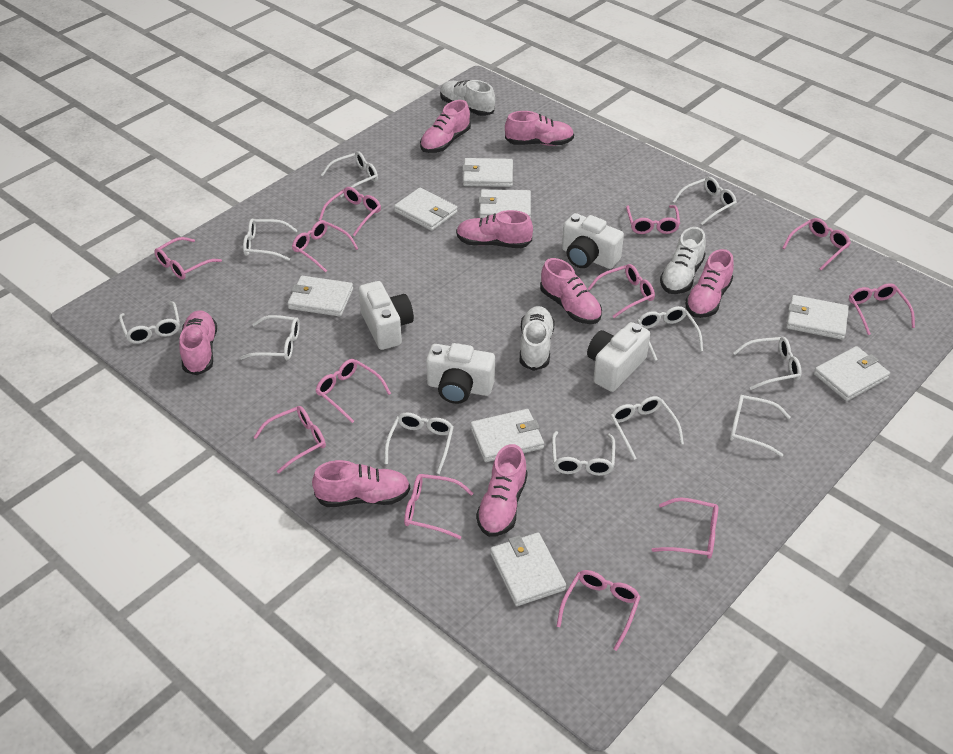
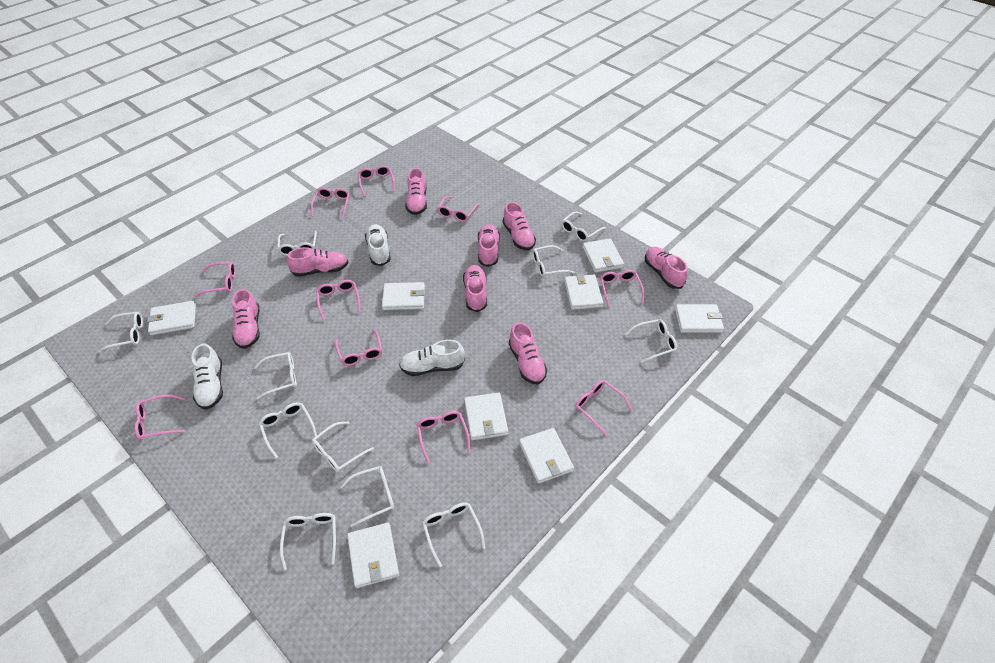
pink glasses: 12 -> 10
white camera: 4 -> 0

